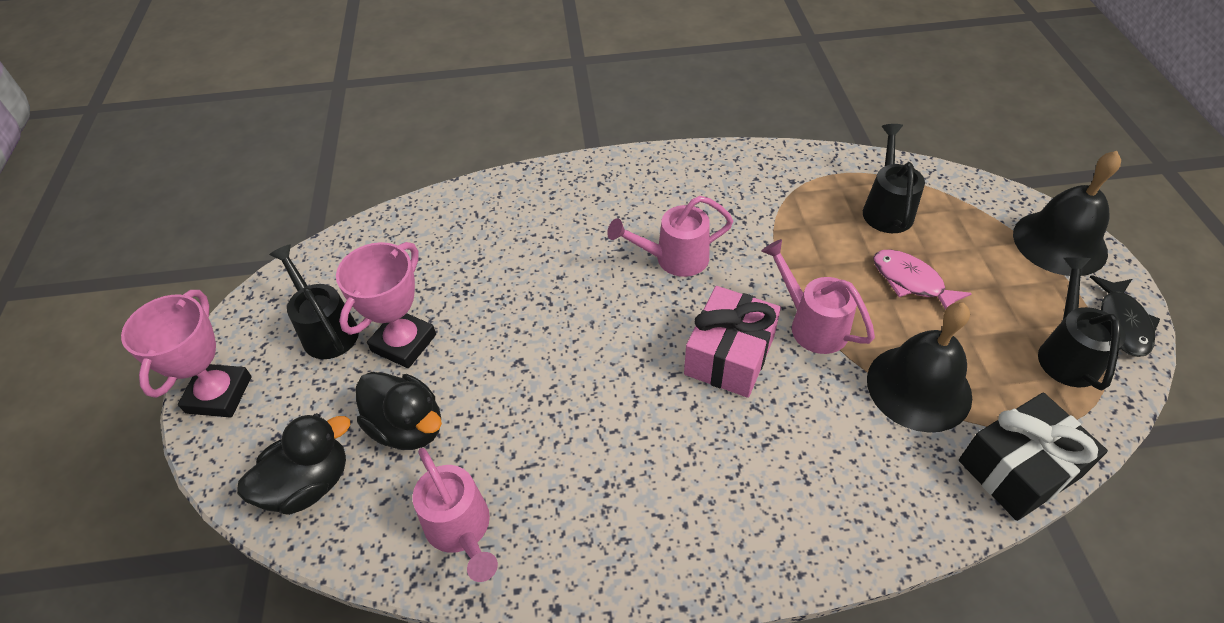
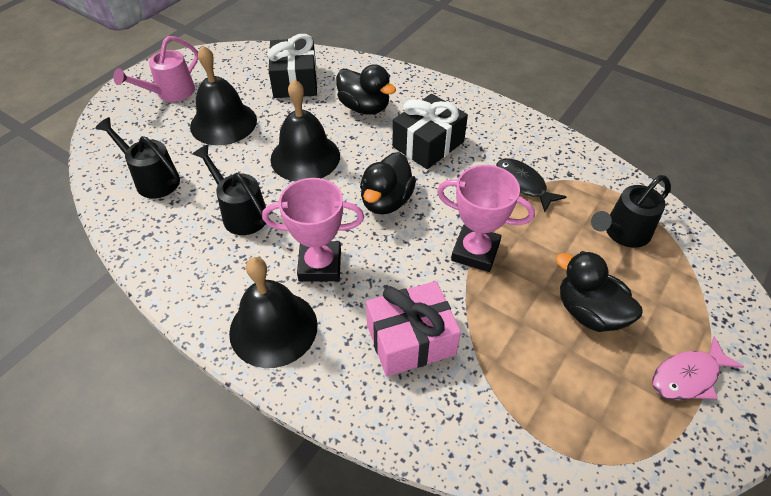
black bell: 2 -> 3
black duck: 2 -> 3
black gift: 1 -> 2
pink watering can: 3 -> 1

